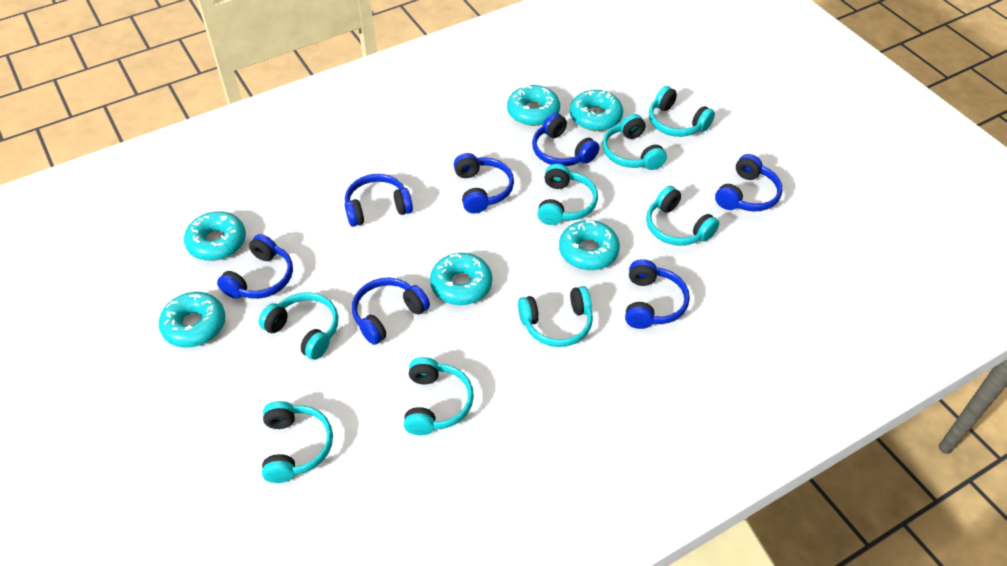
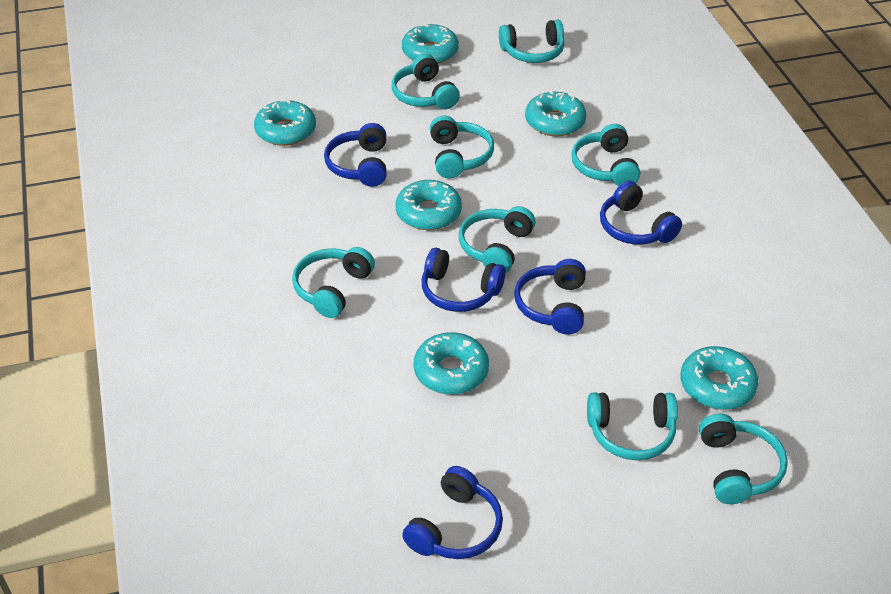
blue headphones: 7 -> 5

